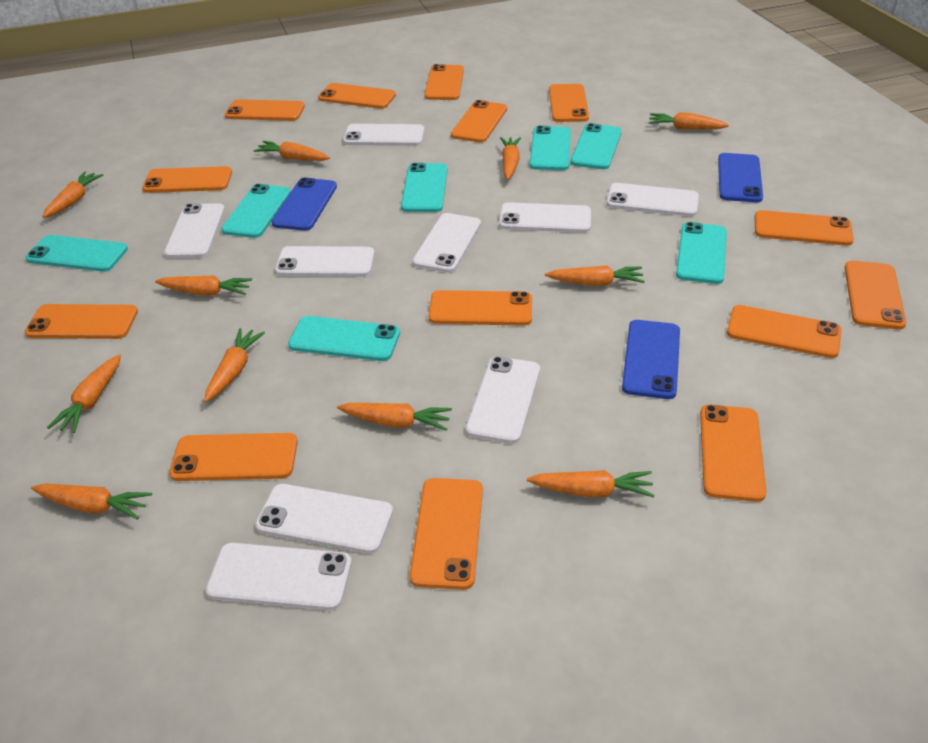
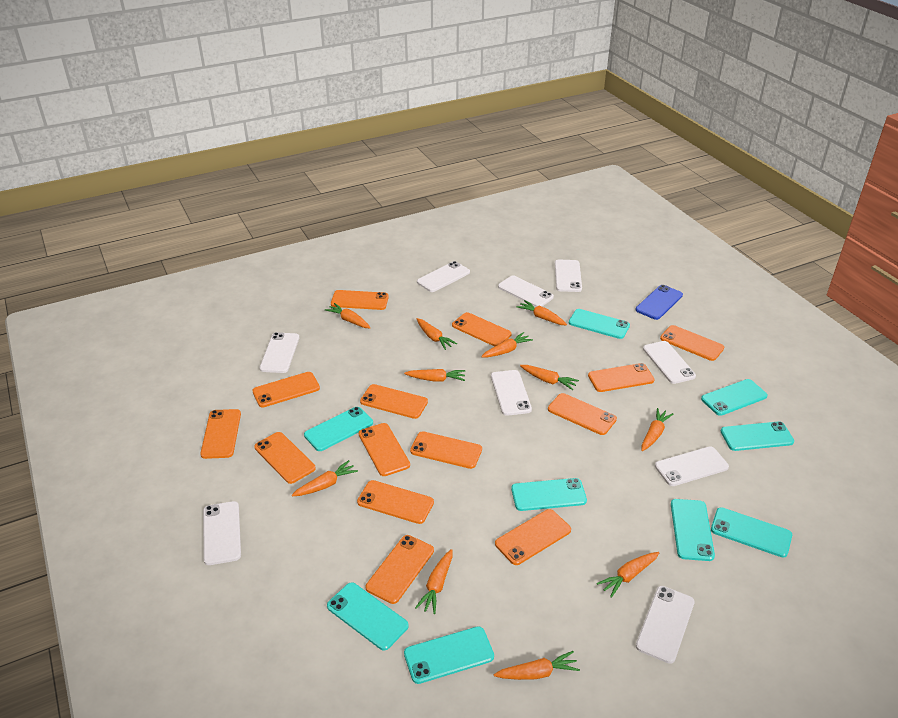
blue phone: 3 -> 1
turquoise phone: 7 -> 9

